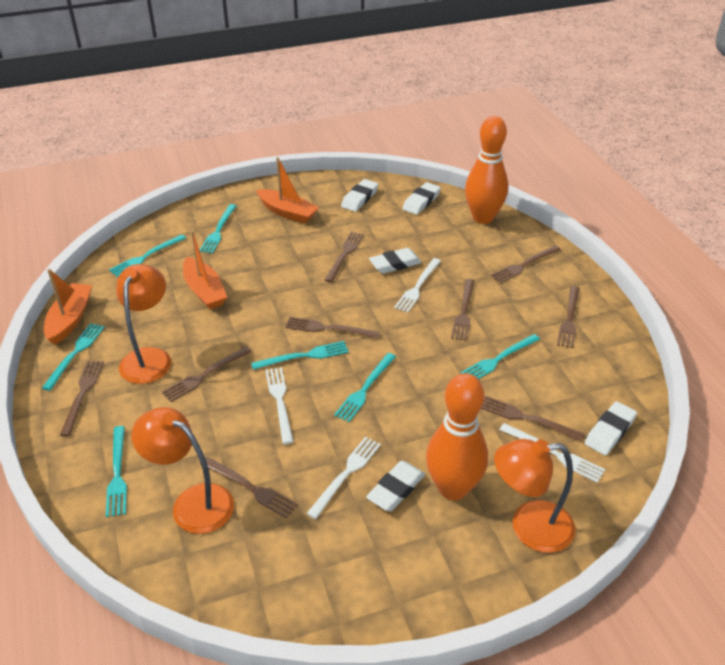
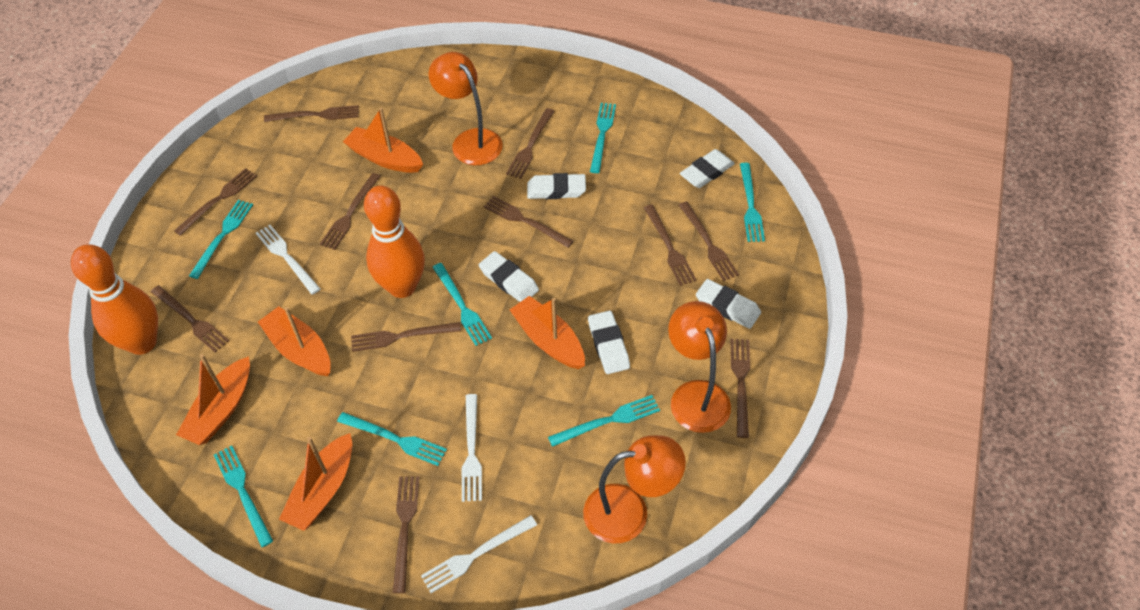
brown fork: 9 -> 11
orange boat: 3 -> 5
white fork: 4 -> 3

